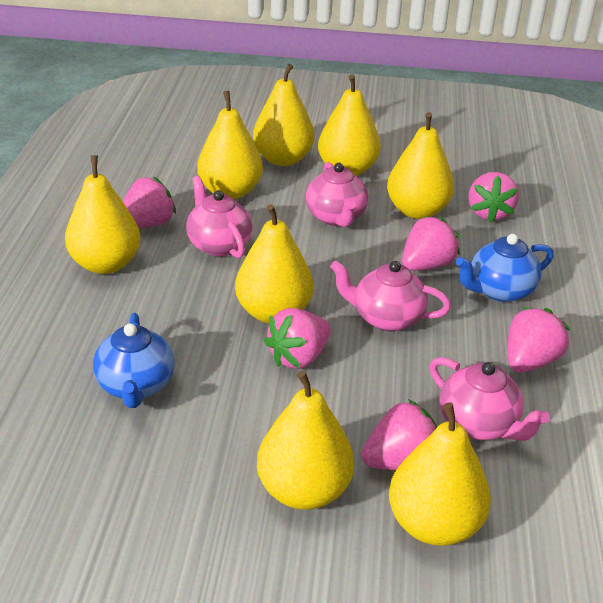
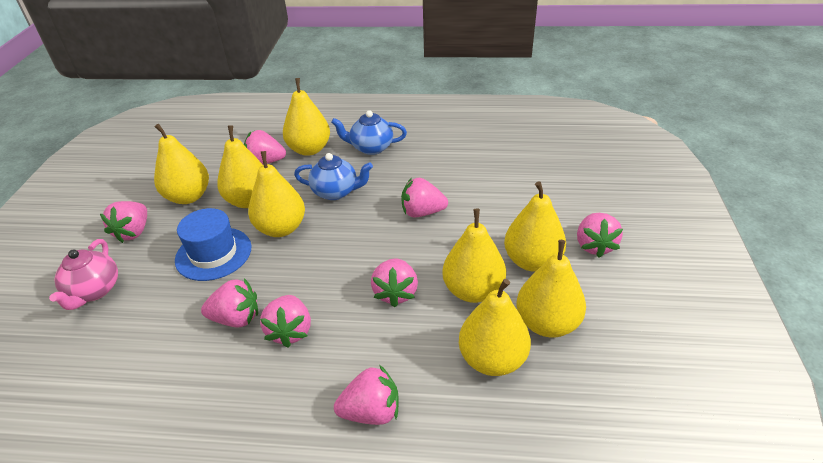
blue hat: 0 -> 1
pink strawberry: 6 -> 8
pink teapot: 4 -> 1

